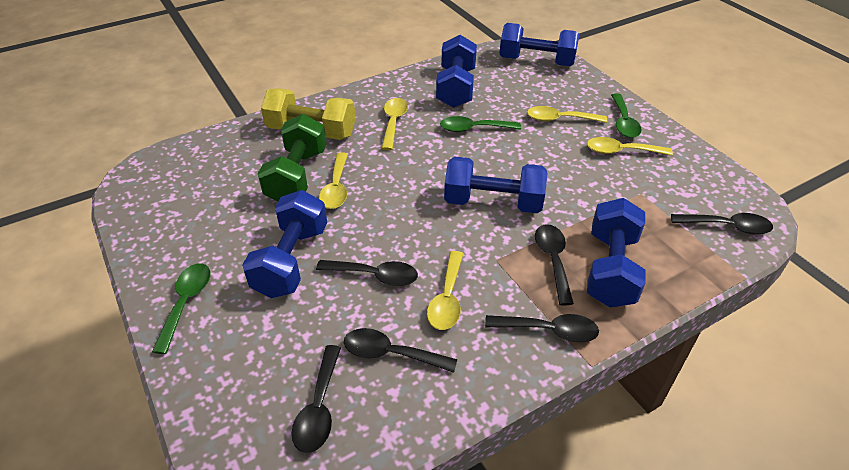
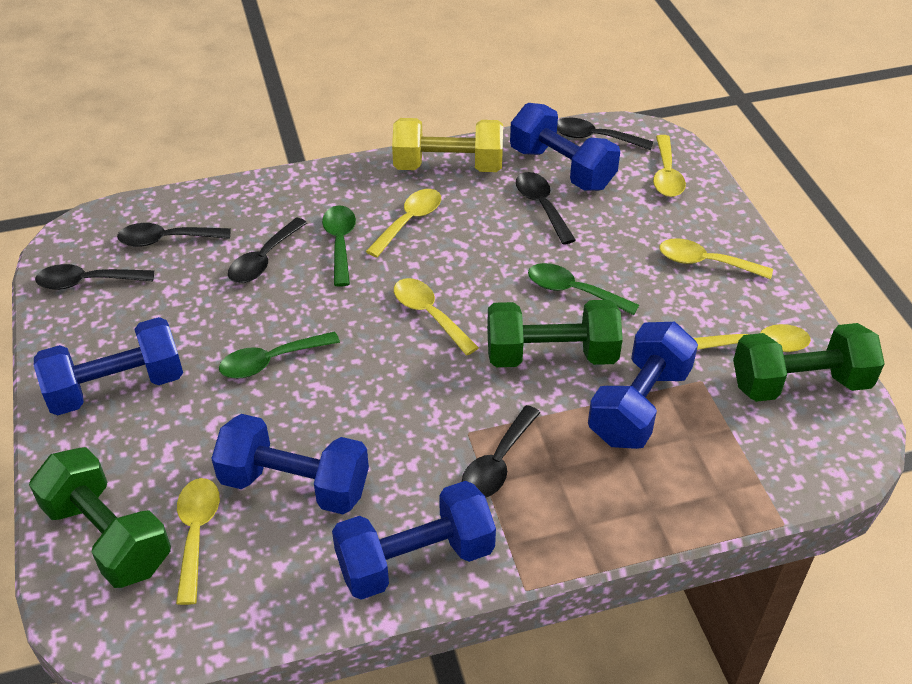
green dumbbell: 1 -> 3
yellow spoon: 5 -> 6

